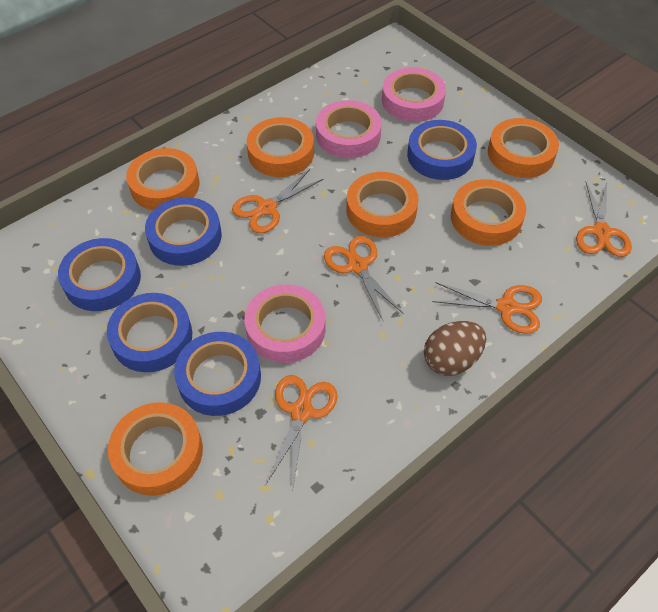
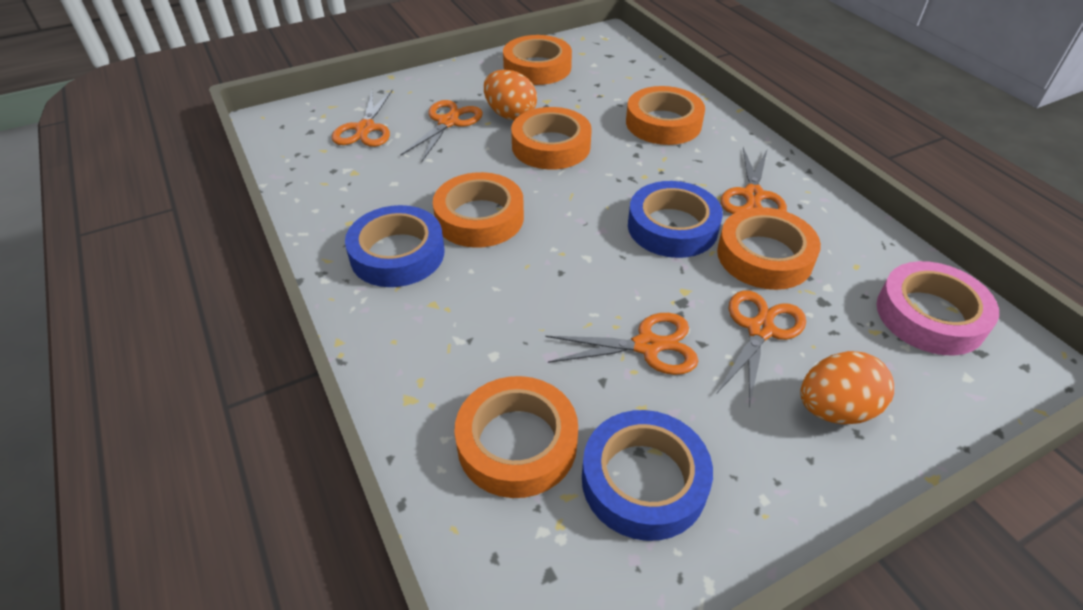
blue tape: 5 -> 3
brown egg: 1 -> 0
orange egg: 0 -> 2
pink tape: 3 -> 1

